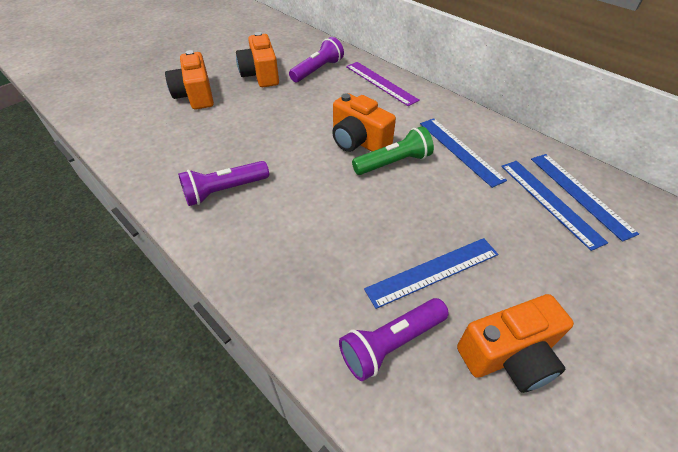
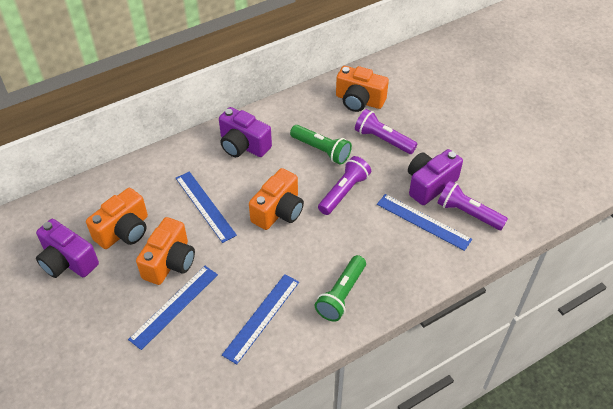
green flashlight: 1 -> 2
purple camera: 0 -> 3
purple ruler: 1 -> 0

